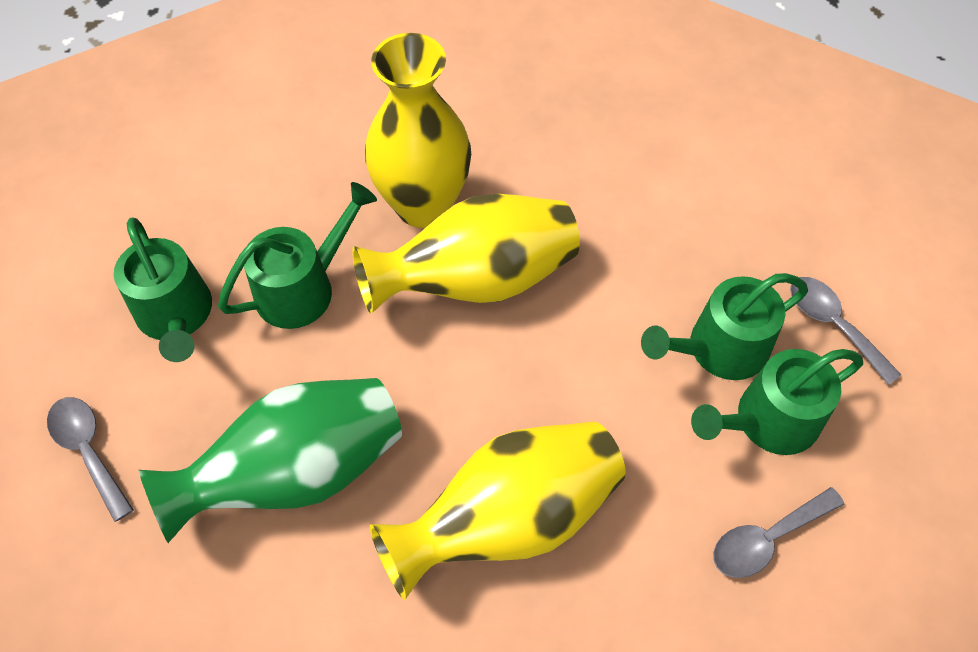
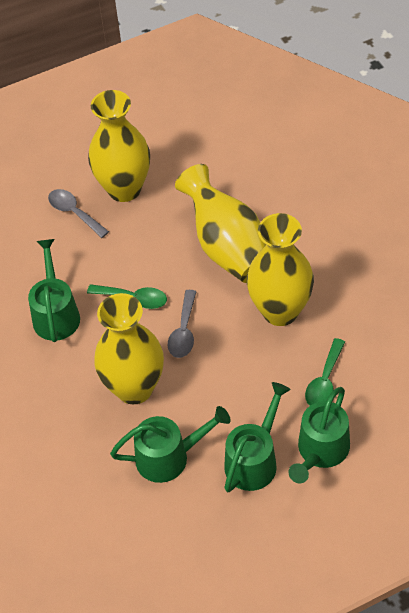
green spoon: 0 -> 2
green vase: 1 -> 0
grey spoon: 3 -> 2
yellow vase: 3 -> 4

